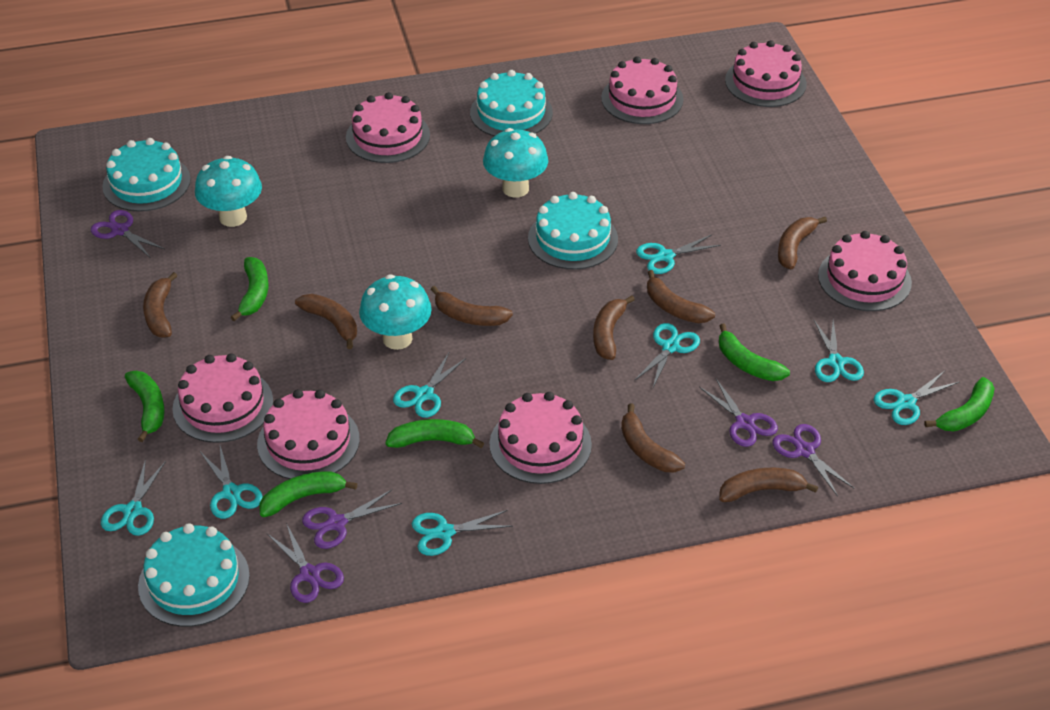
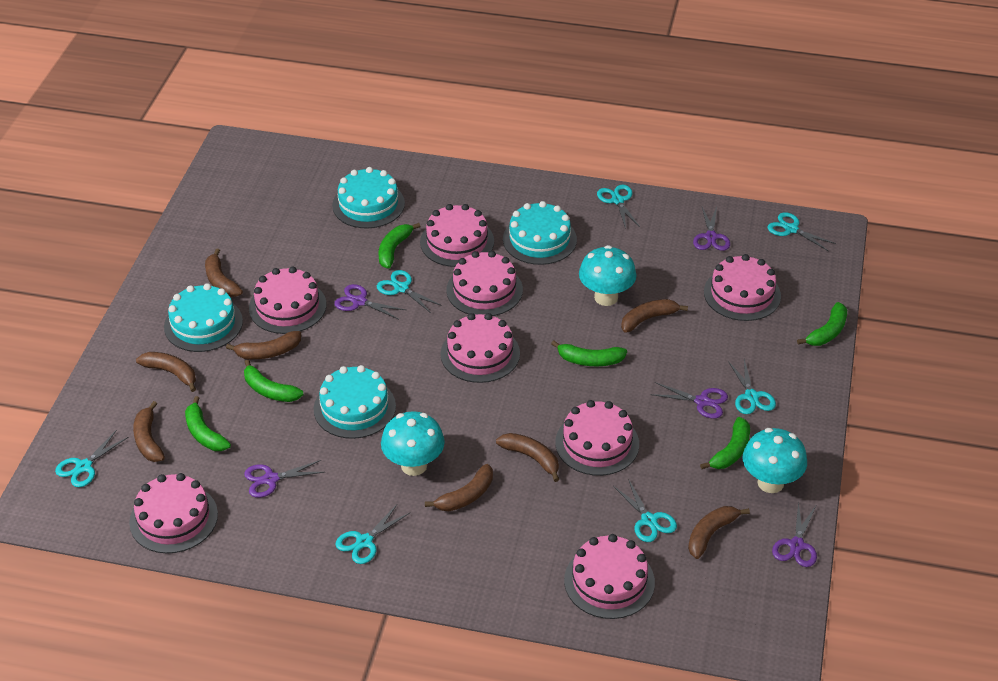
pink cake: 7 -> 8
turquoise scissors: 8 -> 7

